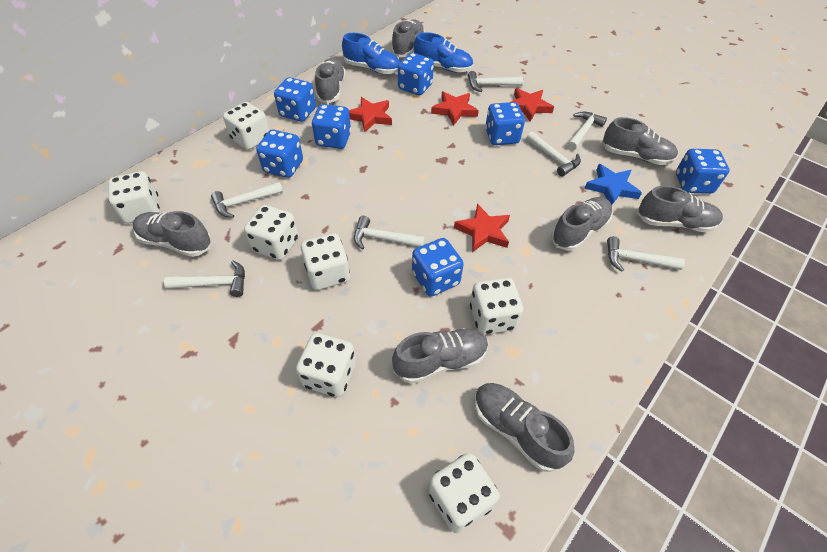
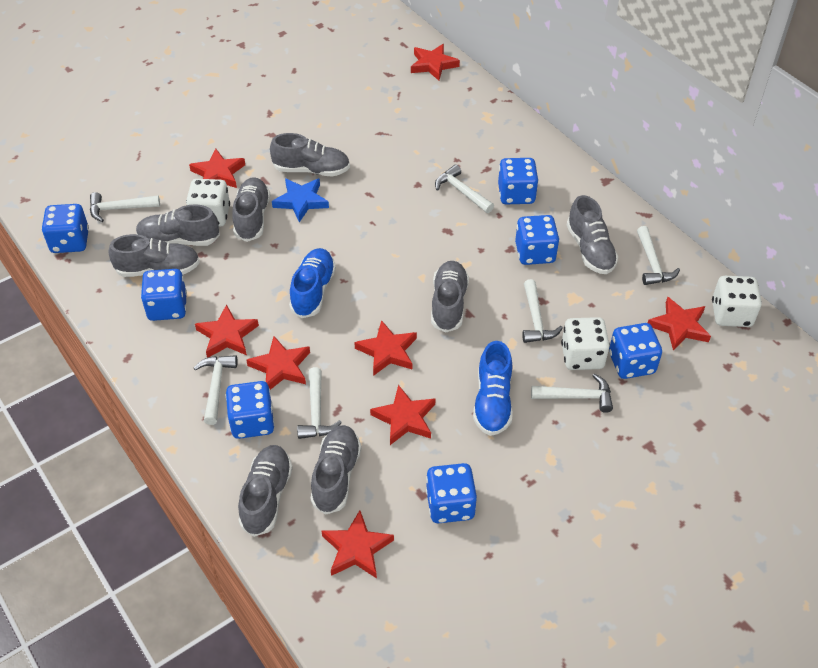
red star: 4 -> 8
white dice: 7 -> 3

